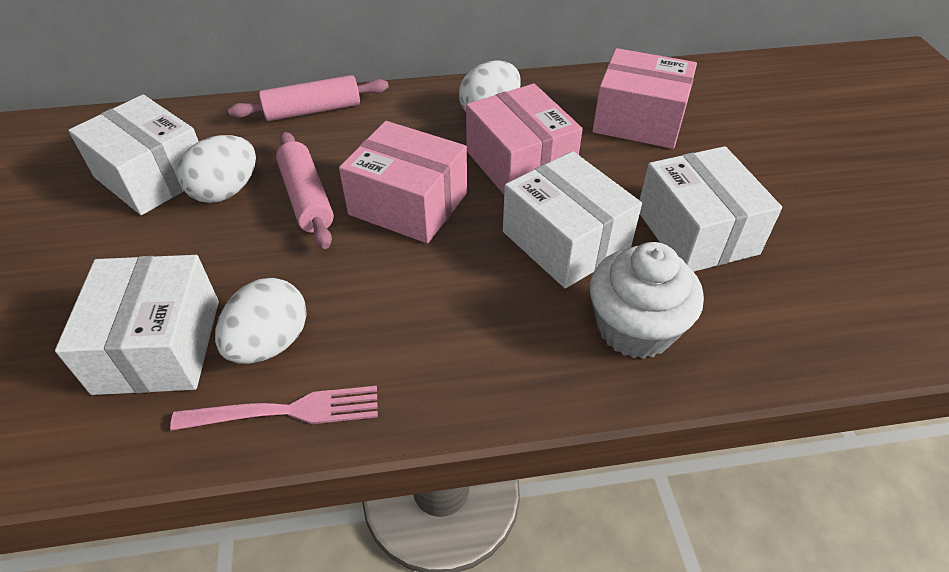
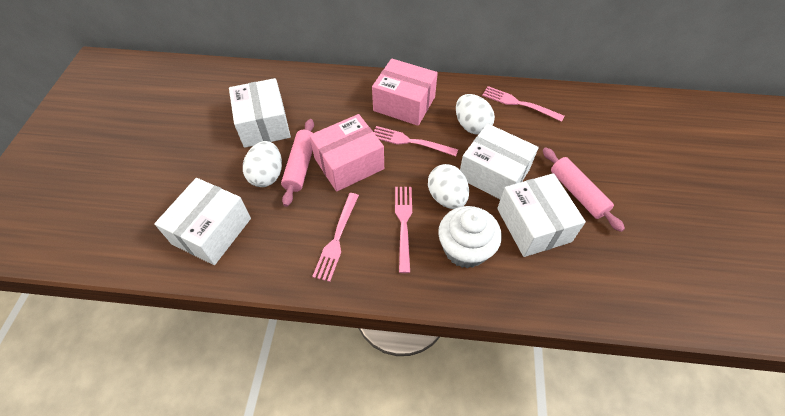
pink box: 3 -> 2
pink fork: 1 -> 4

